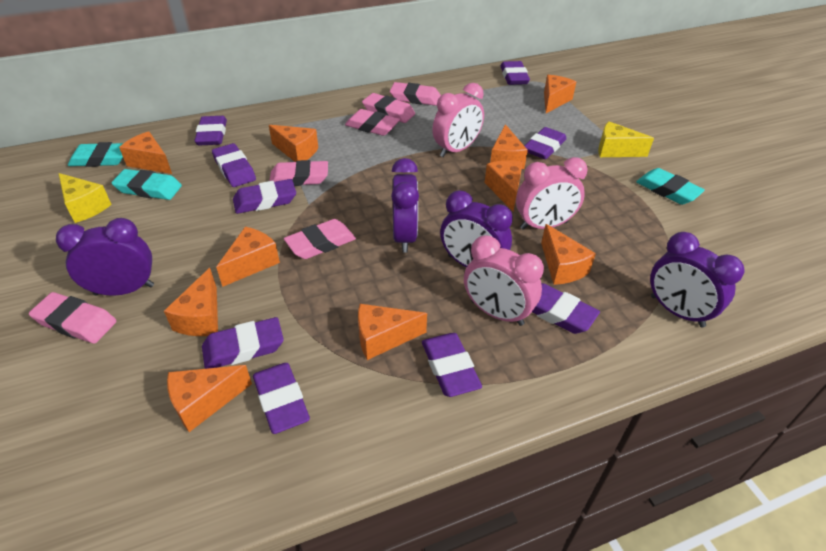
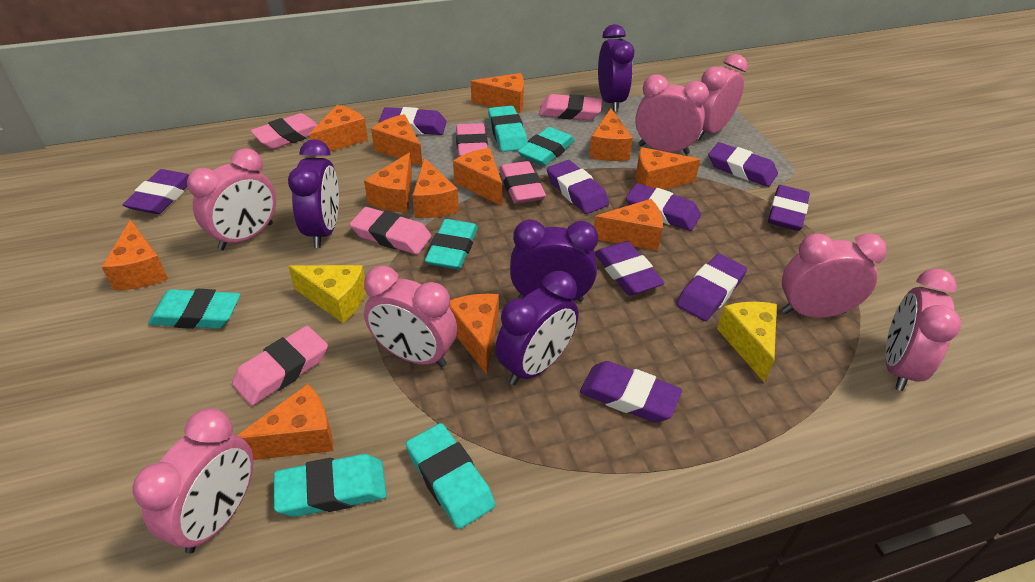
orange cheese: 10 -> 12
pink clock: 3 -> 7
turquoise eraser: 3 -> 6

